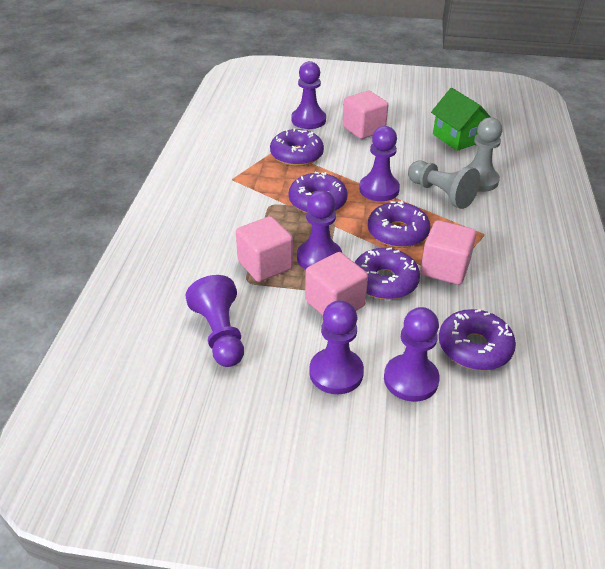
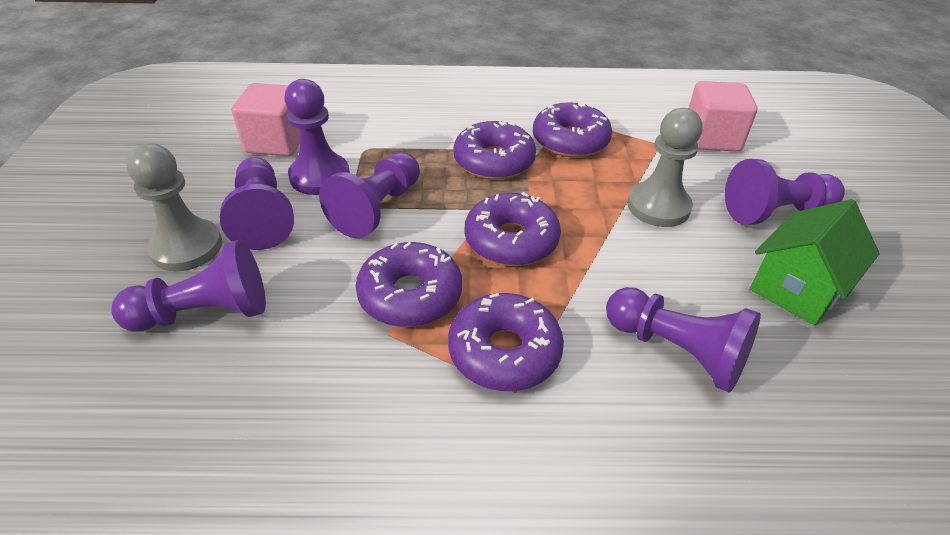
pink cube: 4 -> 2

